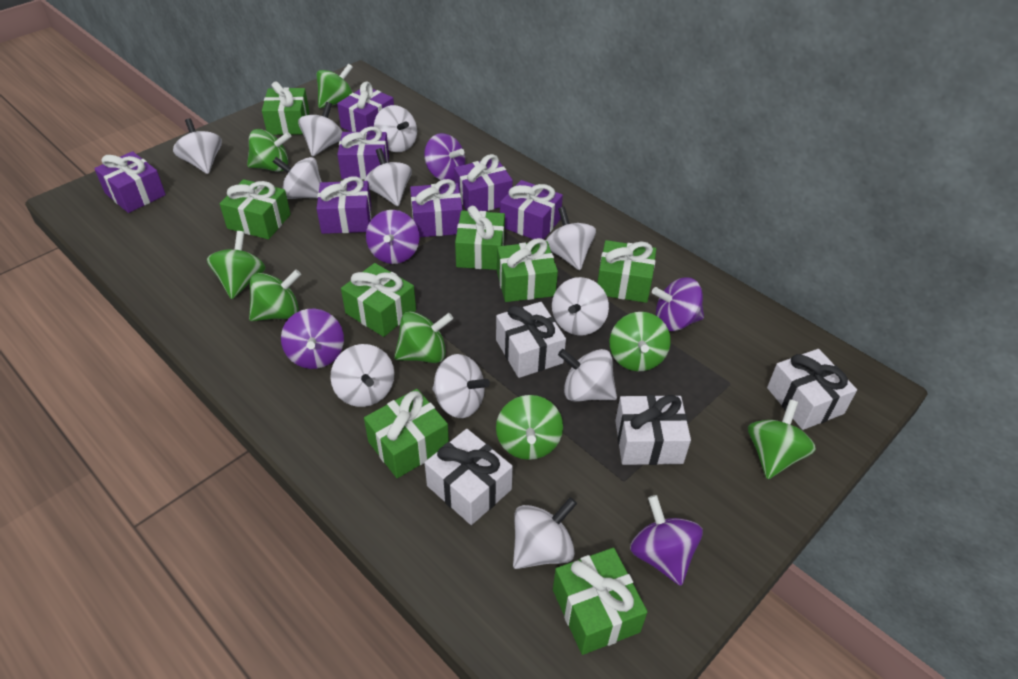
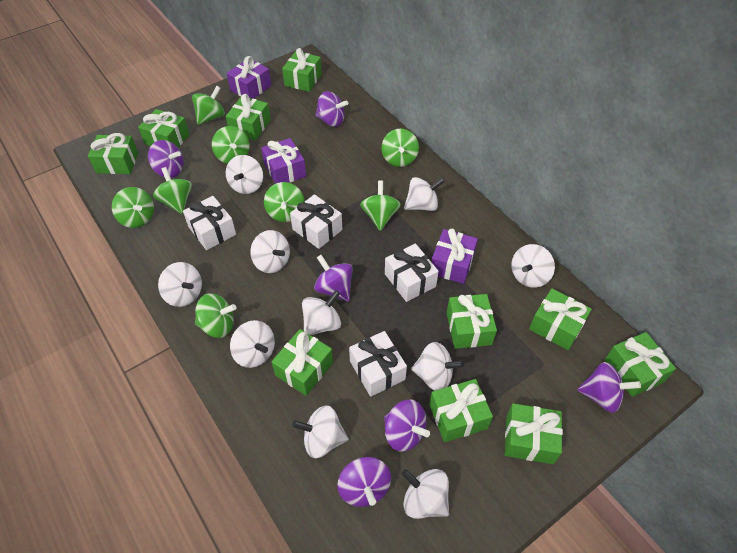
green gift: 8 -> 10
purple gift: 7 -> 3
purple spinning top: 5 -> 6
white spinning top: 11 -> 10

